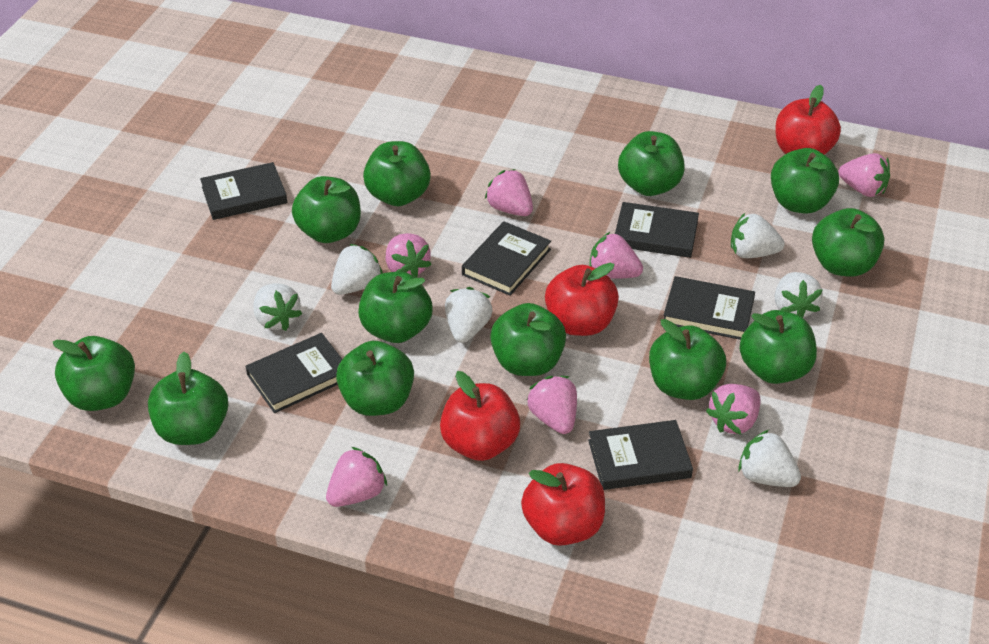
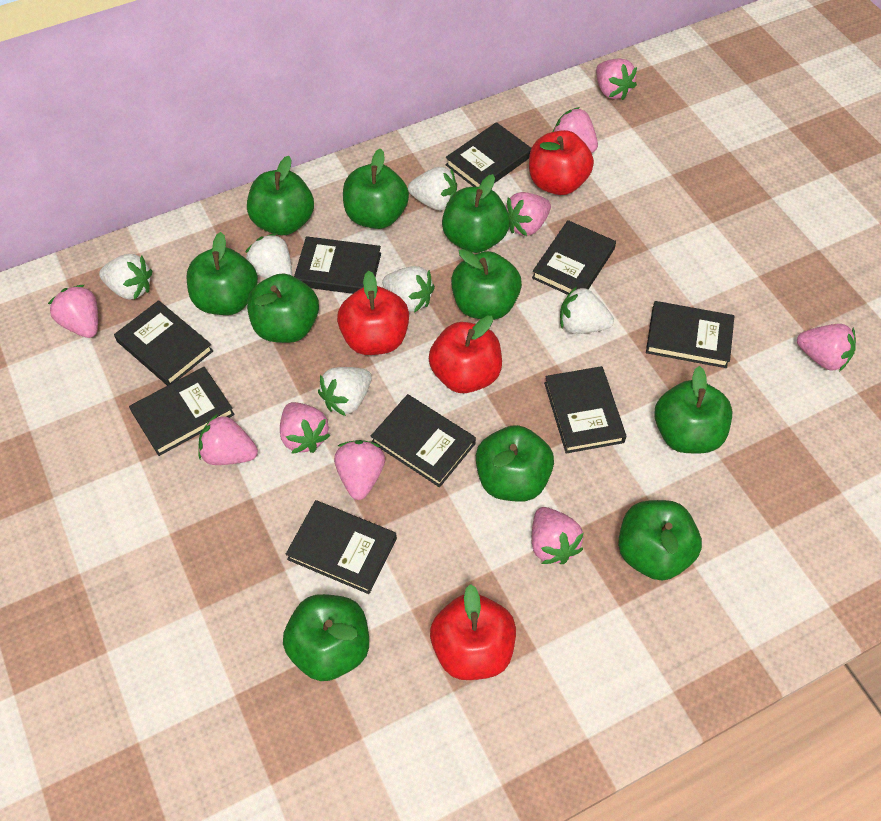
black book: 6 -> 9
green apple: 12 -> 10
pink strawberry: 7 -> 9

